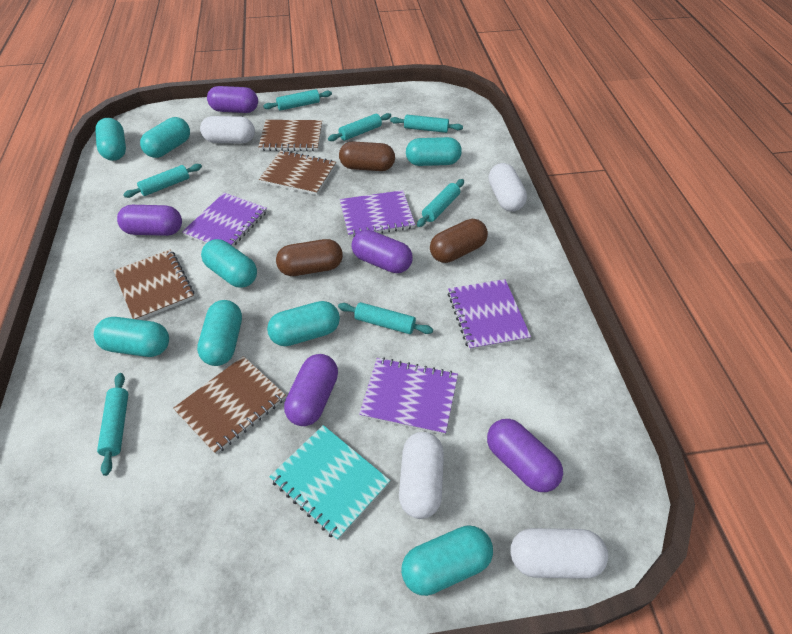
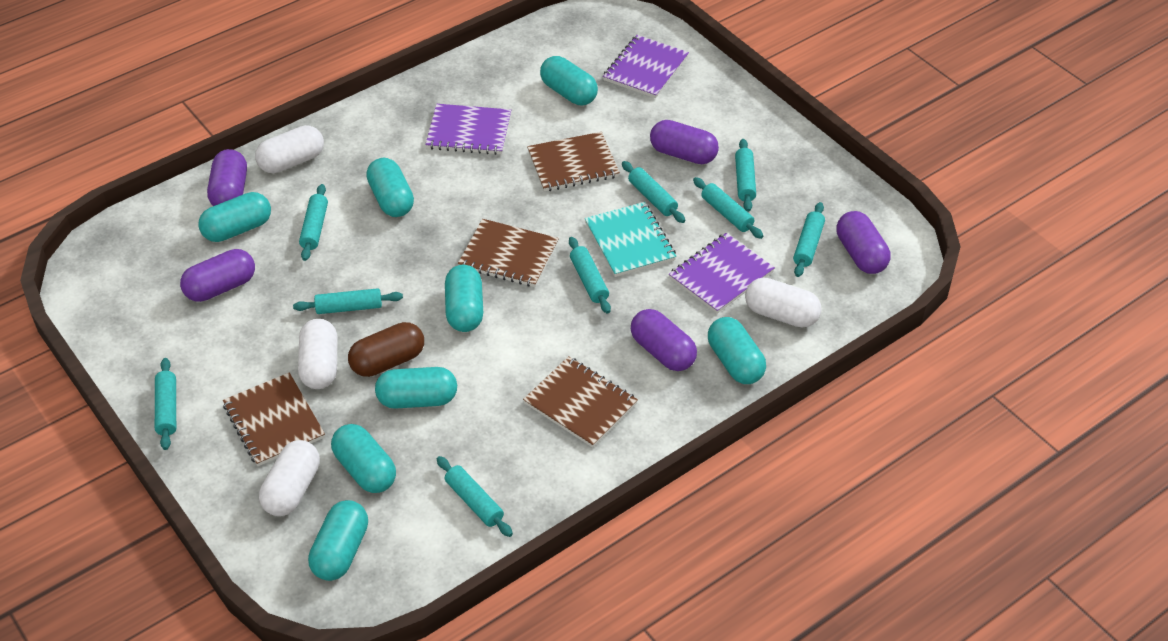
brown capsule: 3 -> 1
purple notebook: 4 -> 3
turquoise rolling pin: 7 -> 9

